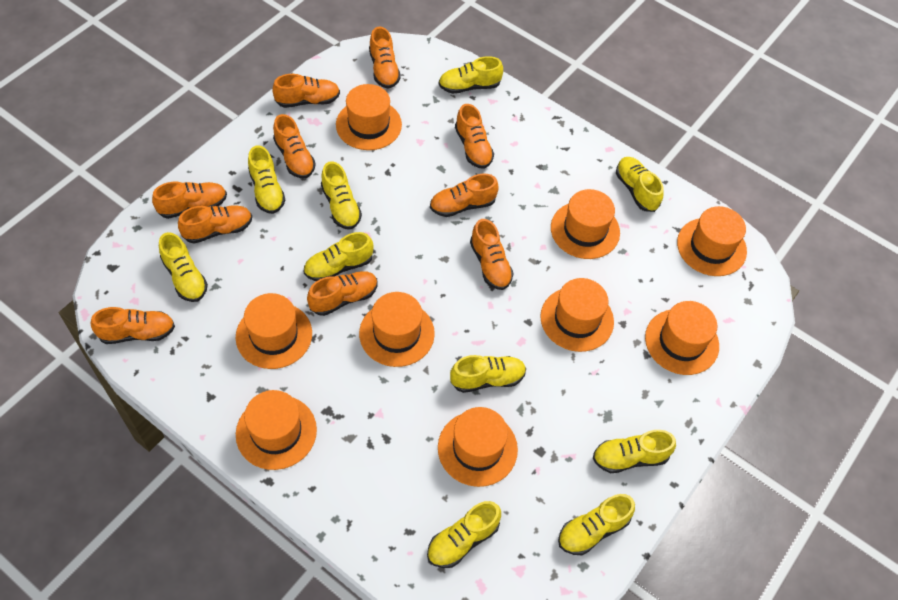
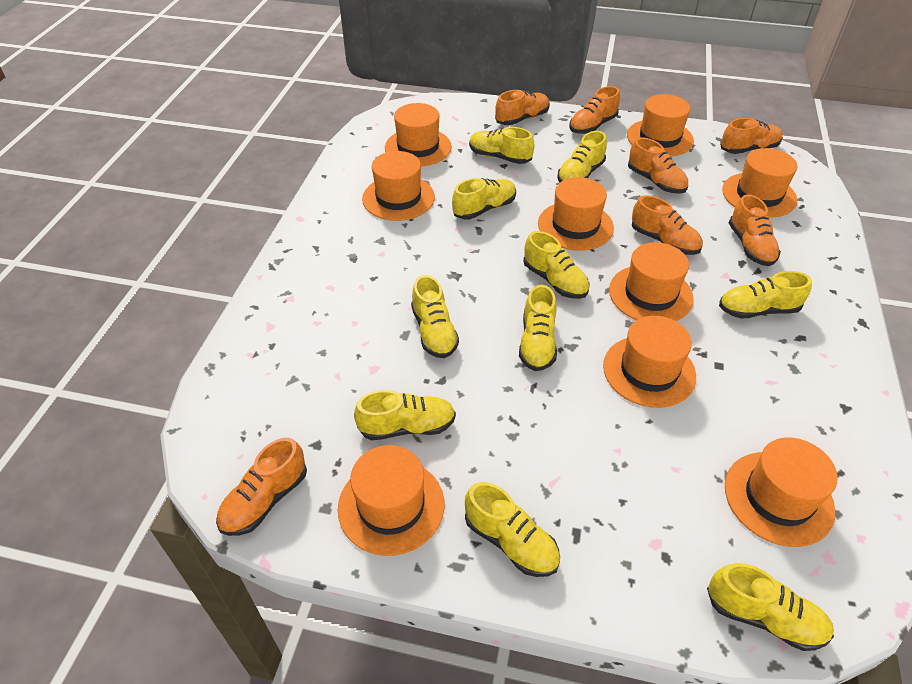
orange shoe: 10 -> 7

